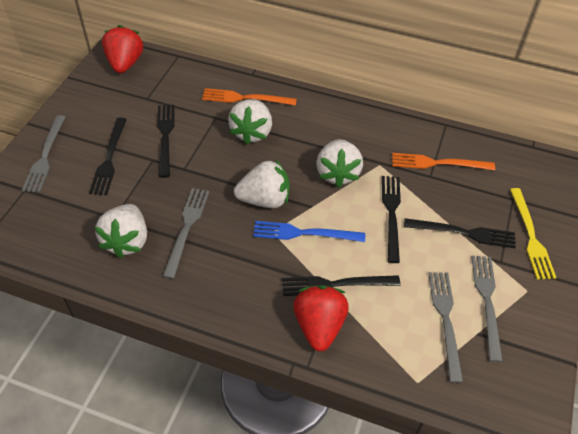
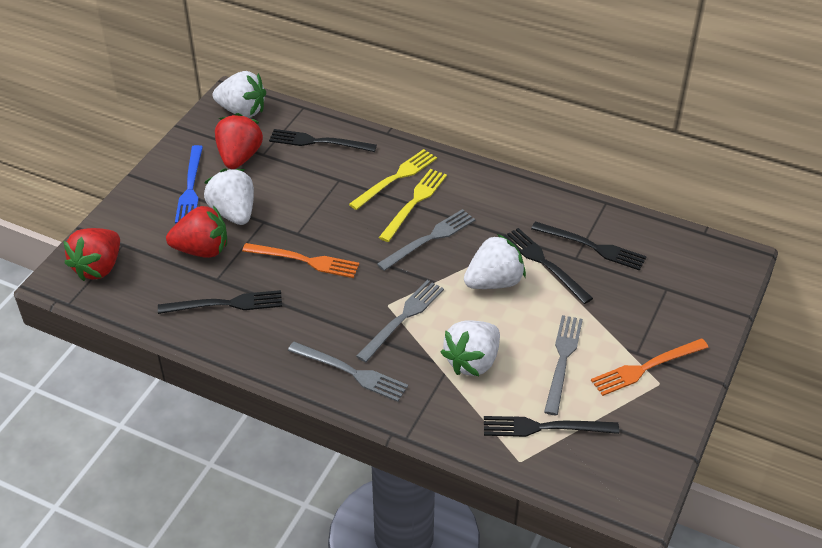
red strawberry: 2 -> 3
yellow fork: 1 -> 2

